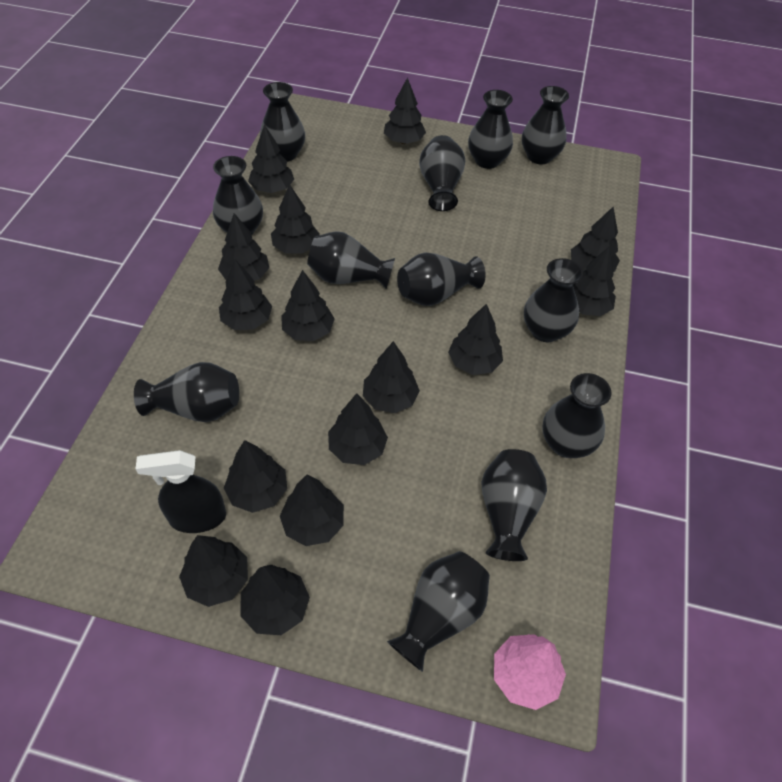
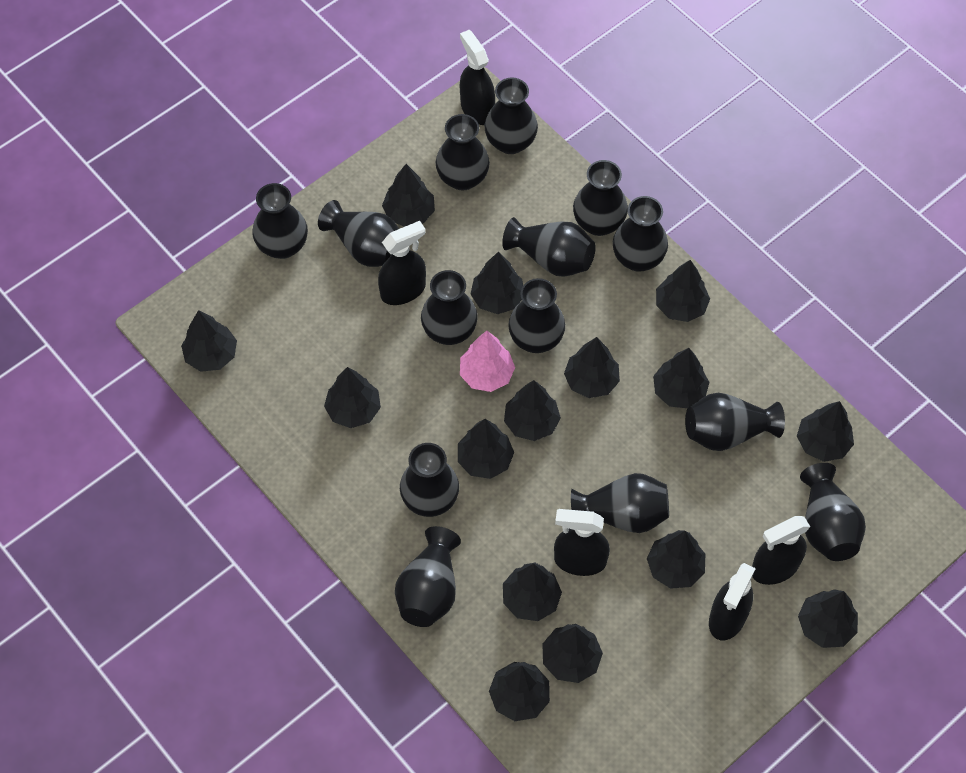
black spray bottle: 1 -> 5
black vase: 12 -> 14

